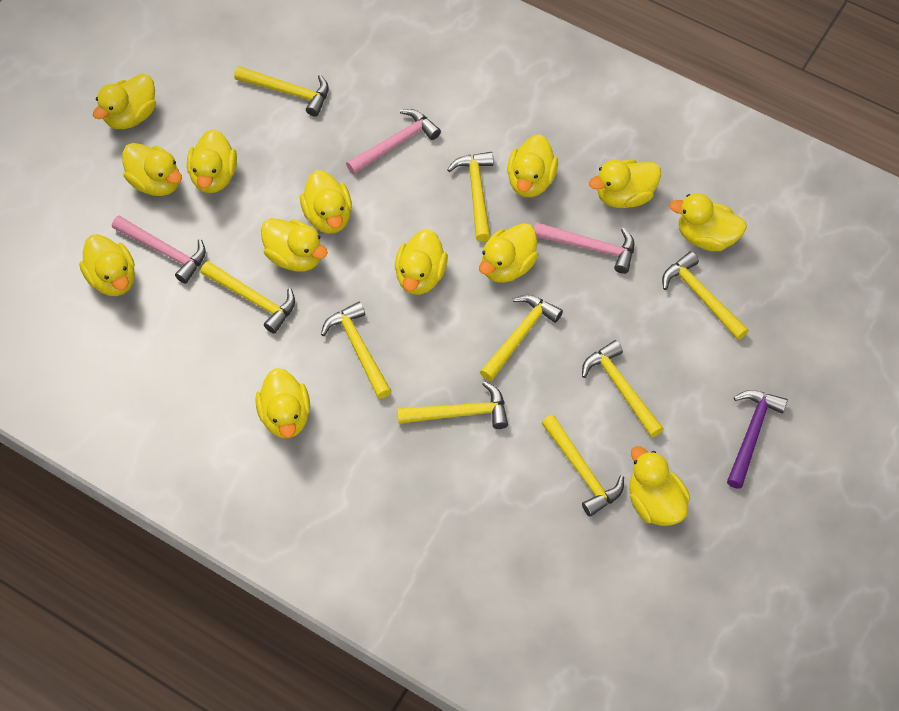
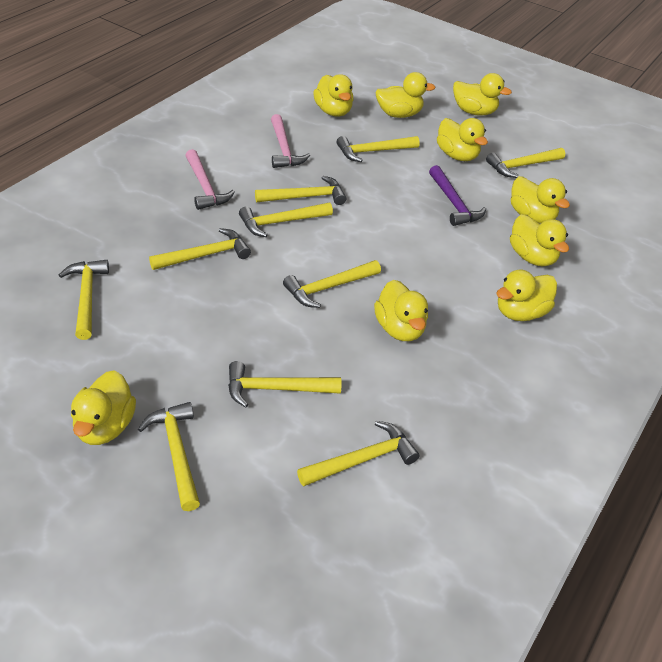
pink hammer: 3 -> 2
yellow duck: 13 -> 9
yellow hammer: 9 -> 10

